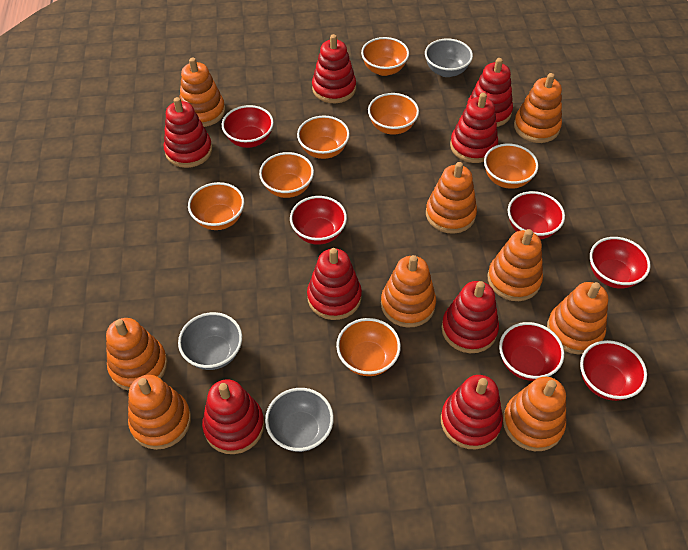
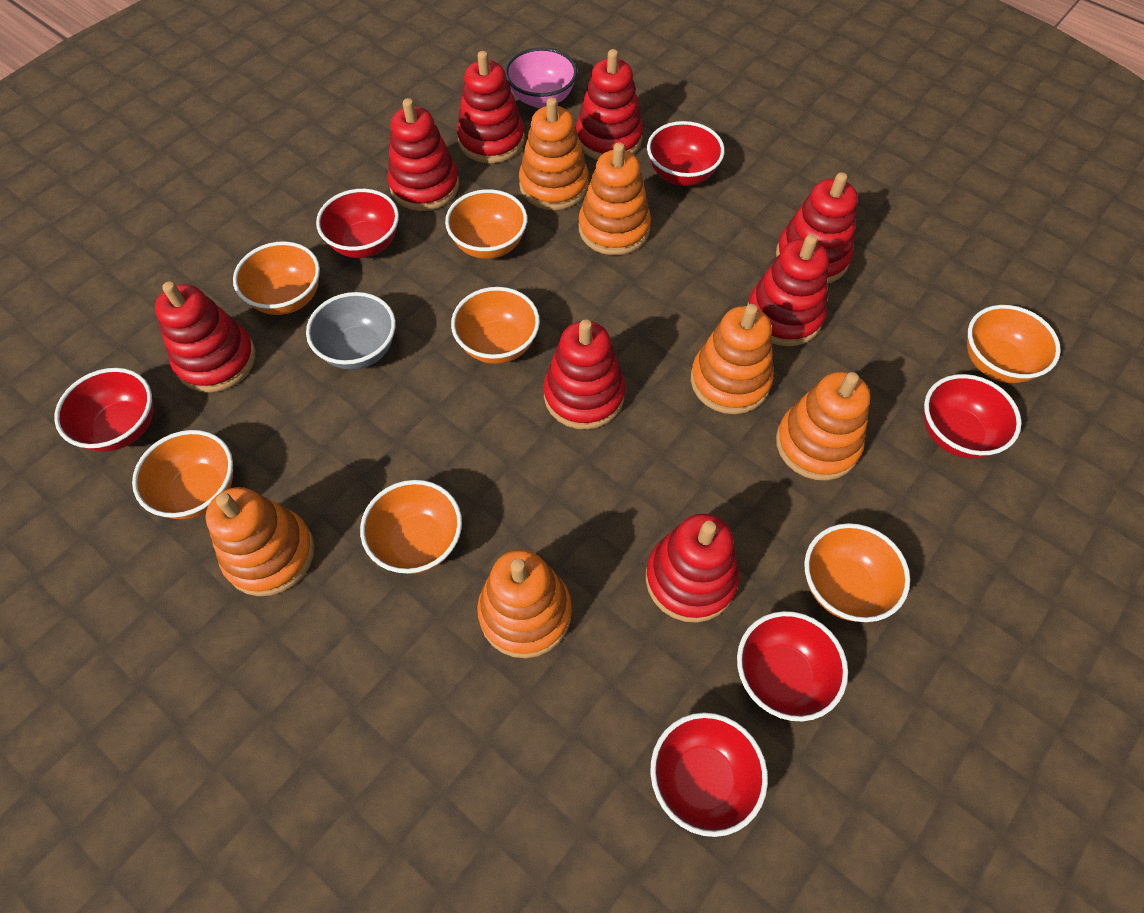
grey bowl: 3 -> 1
orange stacking toy: 9 -> 6
pink bowl: 0 -> 1

